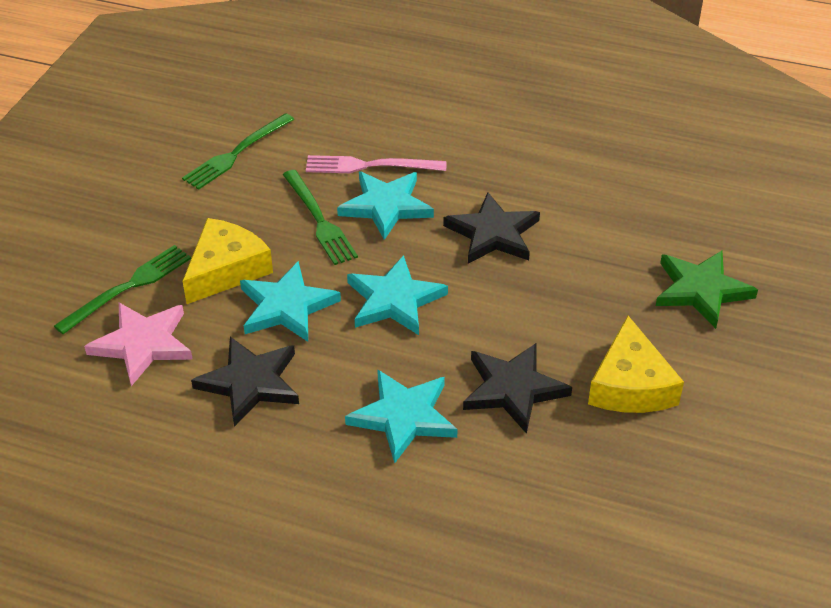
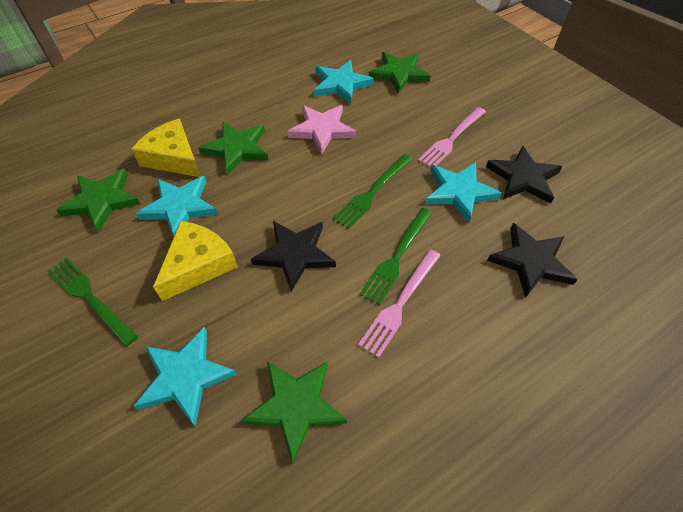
green star: 1 -> 4
pink fork: 1 -> 2

